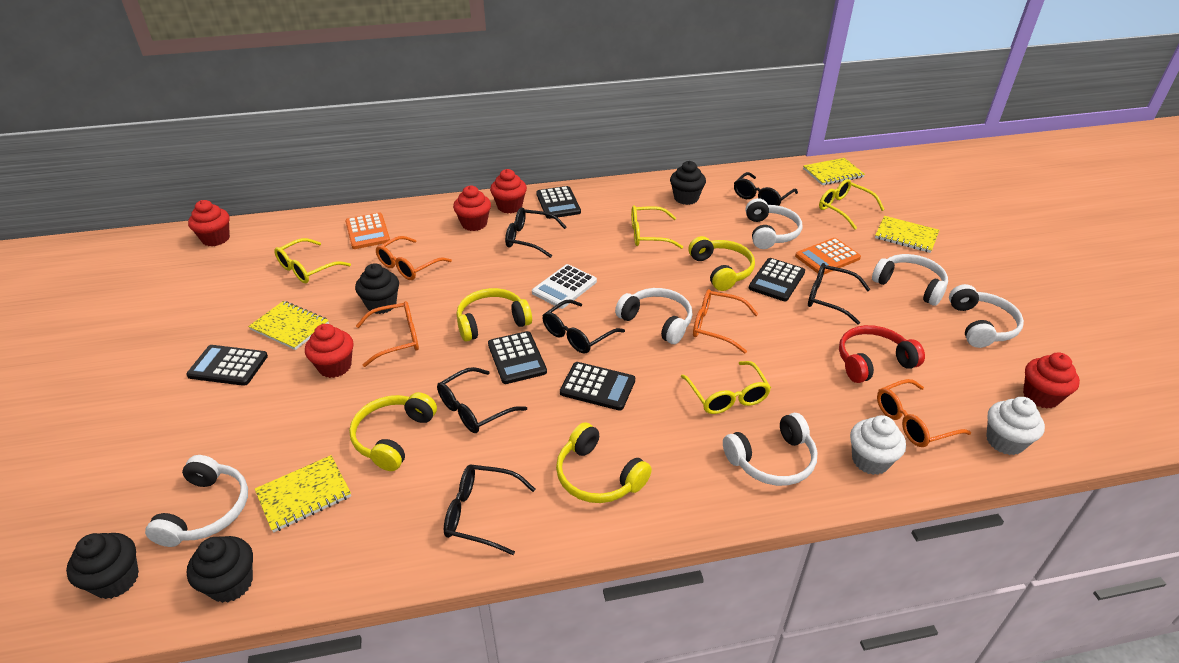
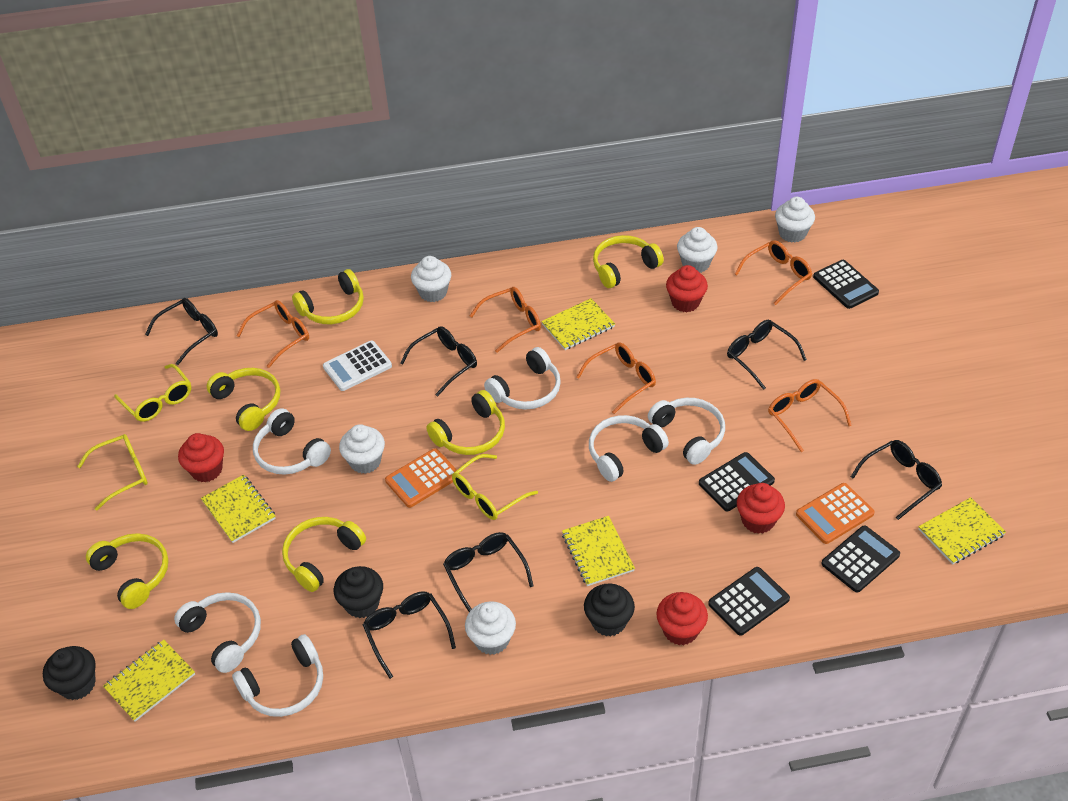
black calculator: 5 -> 4
black cupcake: 4 -> 3
orange glasses: 4 -> 5
red cupcake: 5 -> 4
red headphones: 1 -> 0
white cupcake: 2 -> 5
yellow glasses: 4 -> 3
yellow headphones: 4 -> 6
yellow notebook: 4 -> 5

